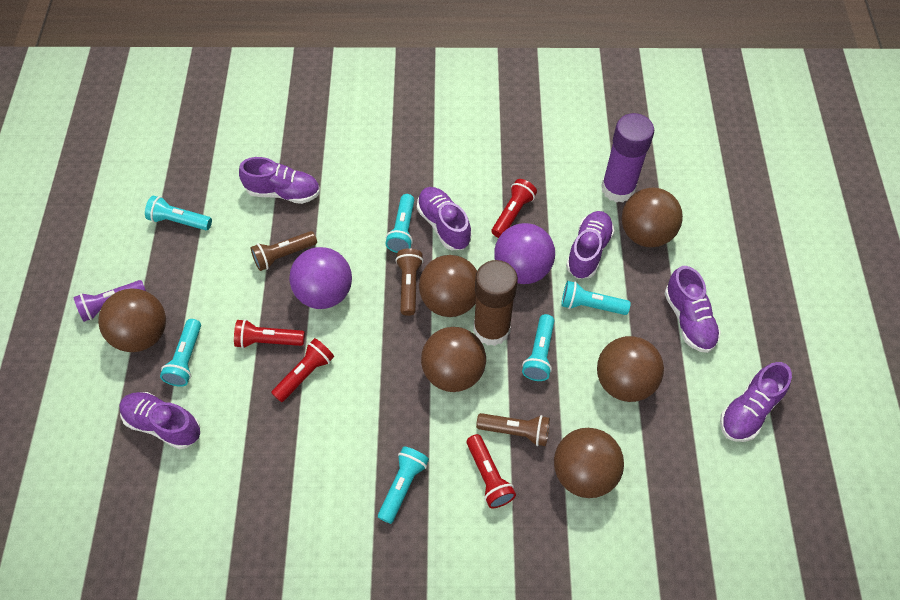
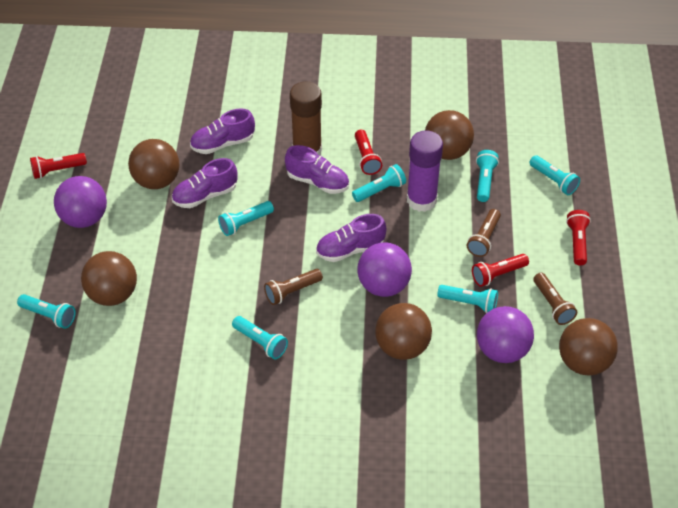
brown ball: 6 -> 5
purple ball: 2 -> 3
purple flashlight: 1 -> 0
purple shoe: 6 -> 4
turquoise flashlight: 6 -> 7

